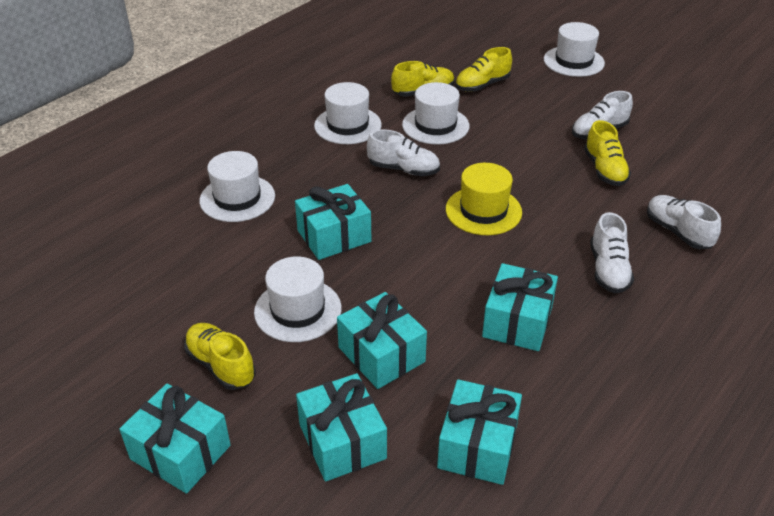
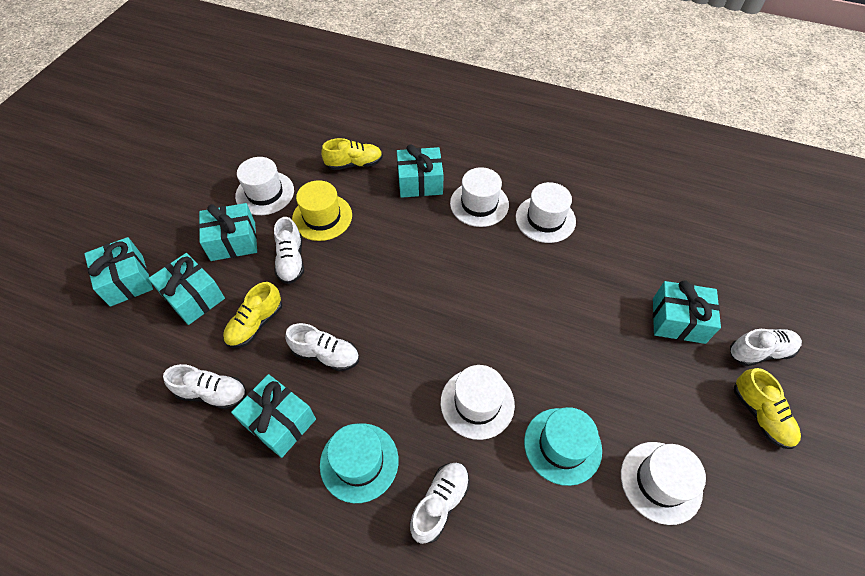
turquoise hat: 0 -> 2
white shoe: 4 -> 5
yellow shoe: 4 -> 3

